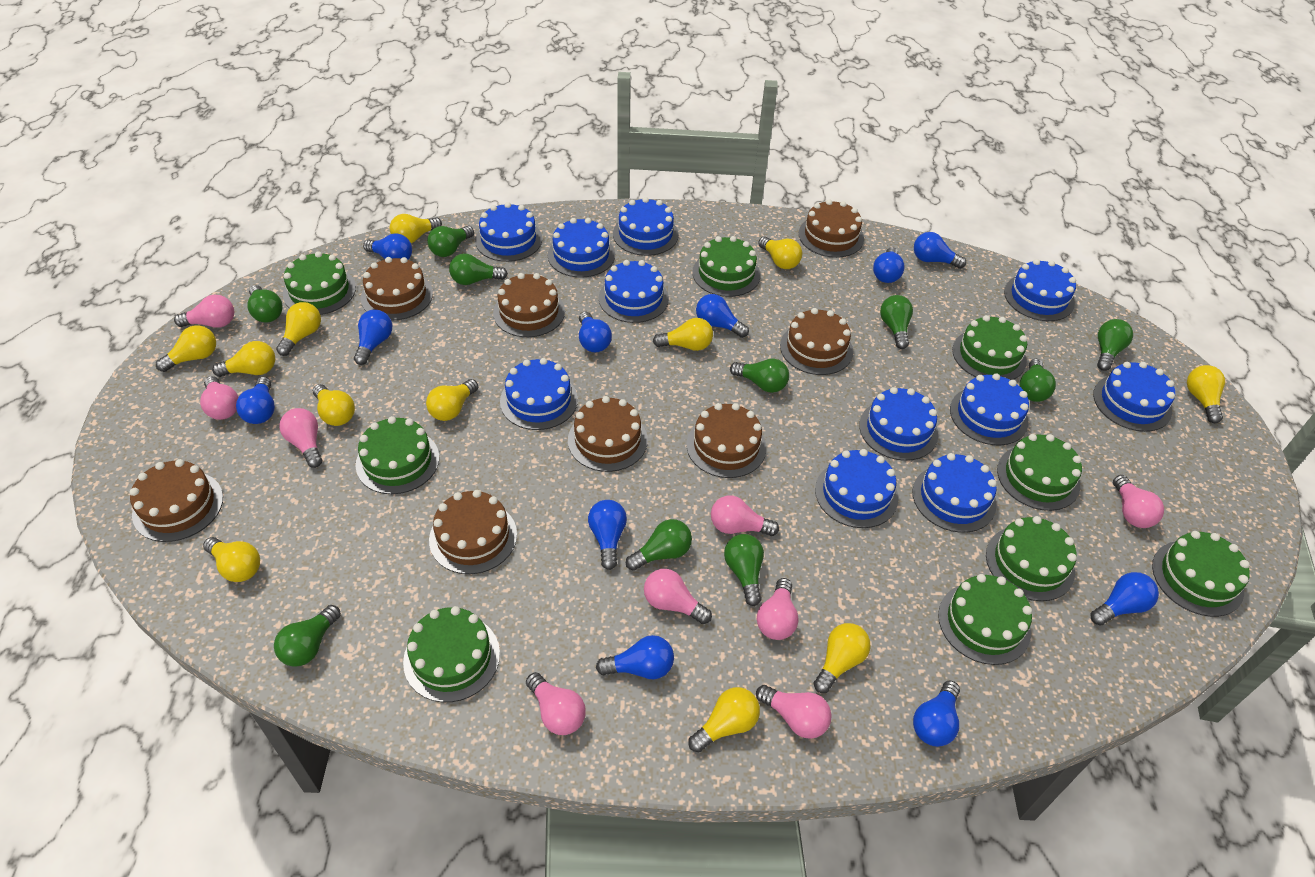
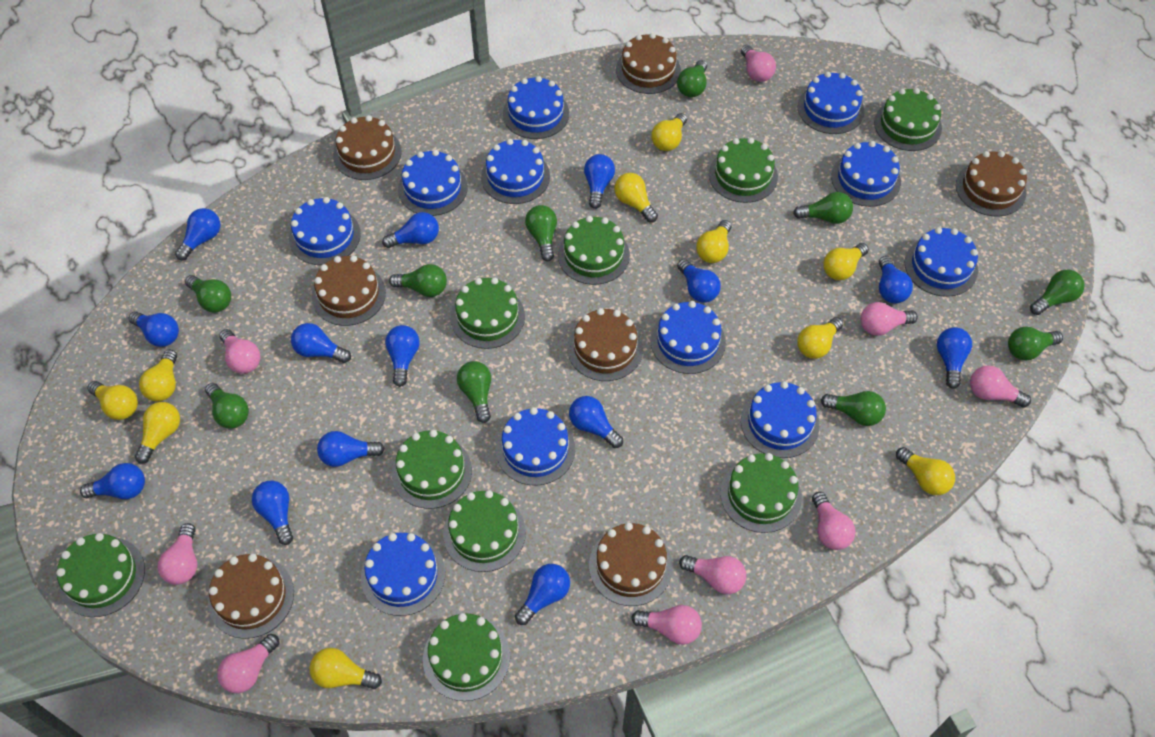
blue light bulb: 11 -> 14
brown cake: 8 -> 7
yellow light bulb: 12 -> 10

